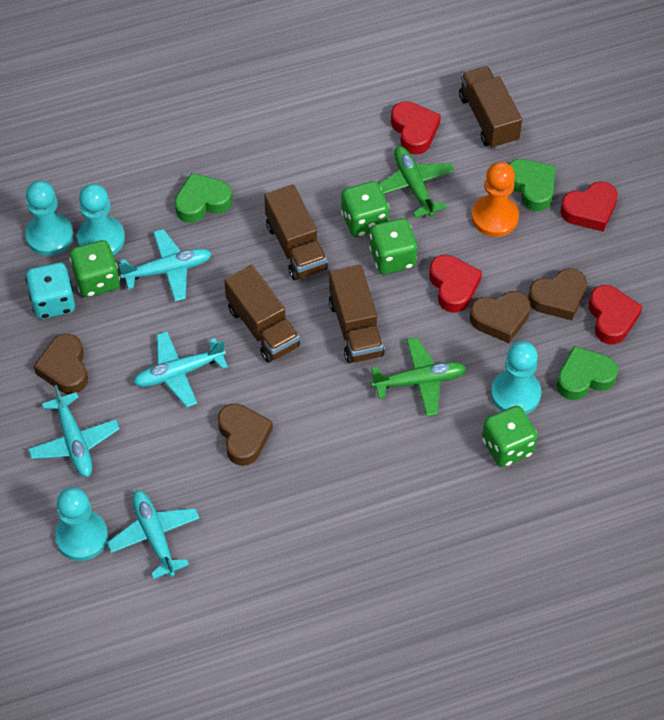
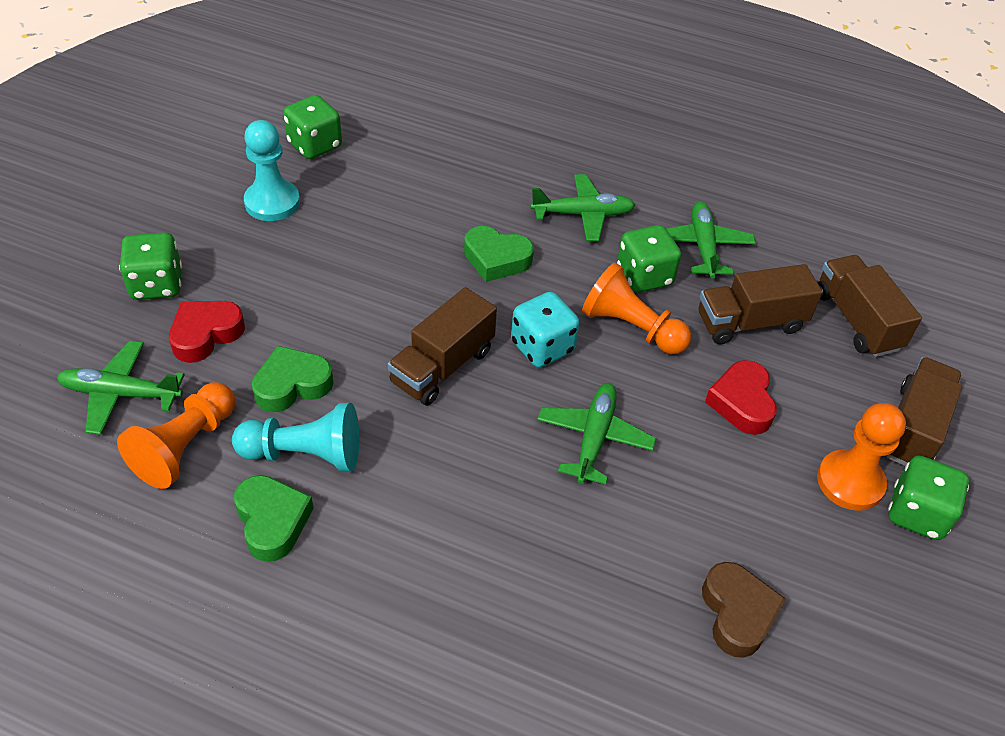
brown heart: 4 -> 1
green plane: 2 -> 4
orange pawn: 1 -> 3
red heart: 4 -> 2
turquoise pawn: 4 -> 2
turquoise plane: 4 -> 0

